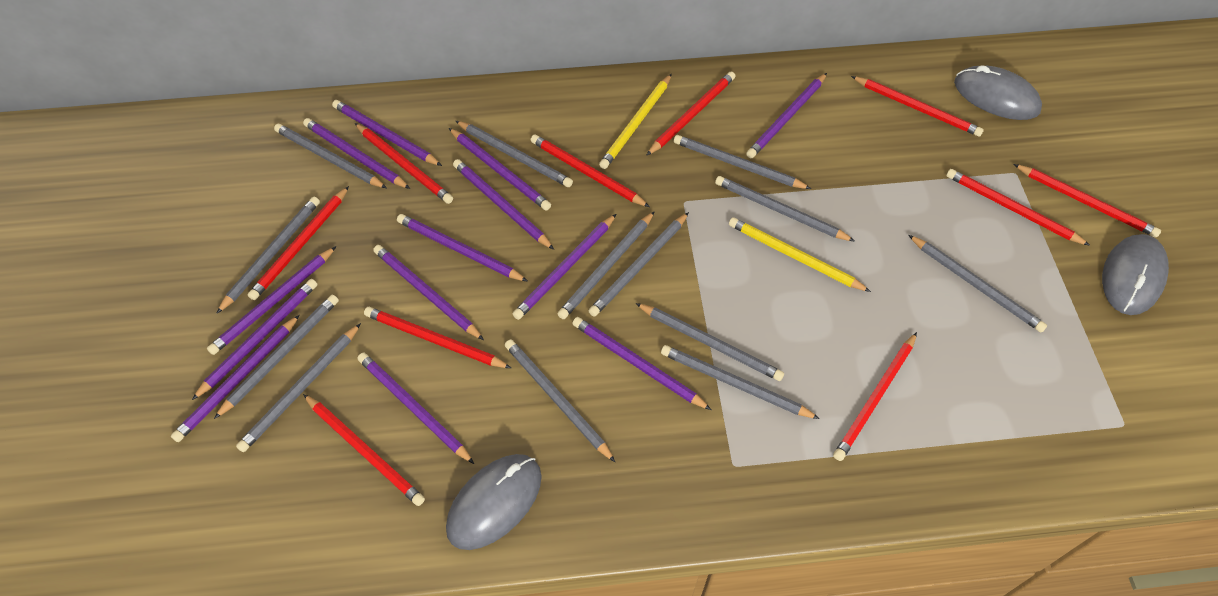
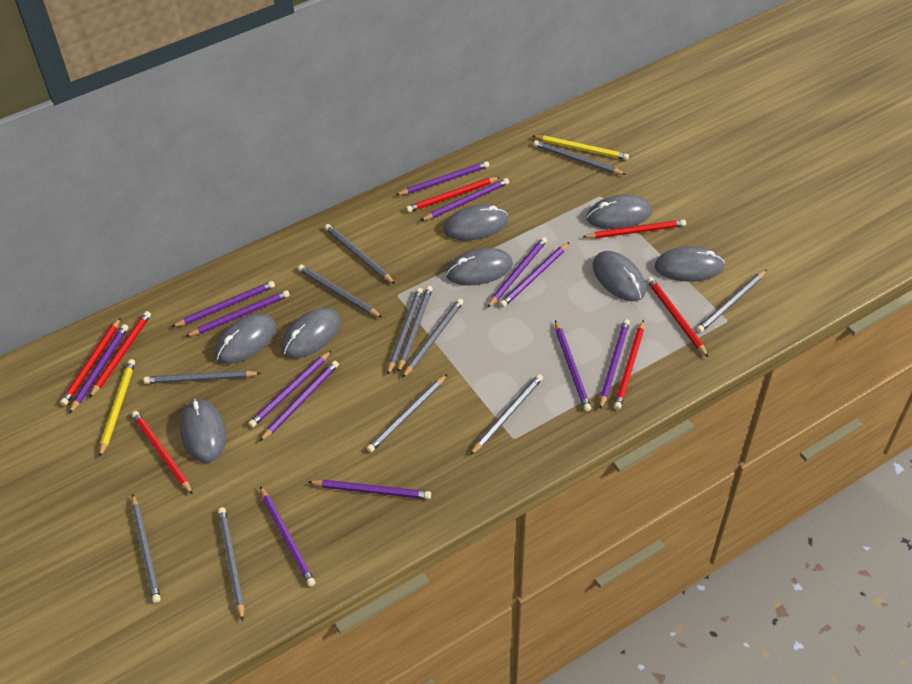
grey mouse: 3 -> 8
grey pencil: 13 -> 12
red pencil: 10 -> 7

